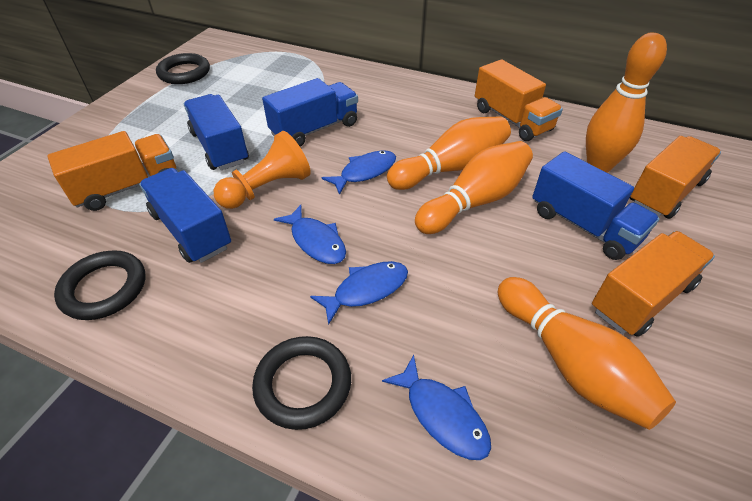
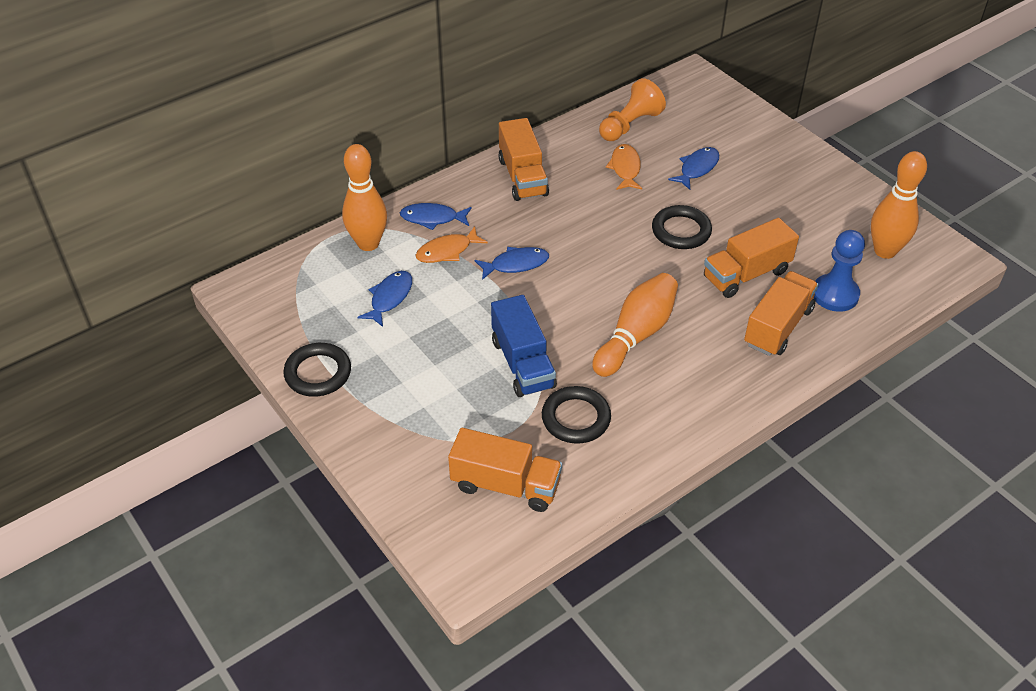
blue pawn: 0 -> 1
blue truck: 4 -> 1
orange bowling pin: 4 -> 3
orange fish: 0 -> 2

